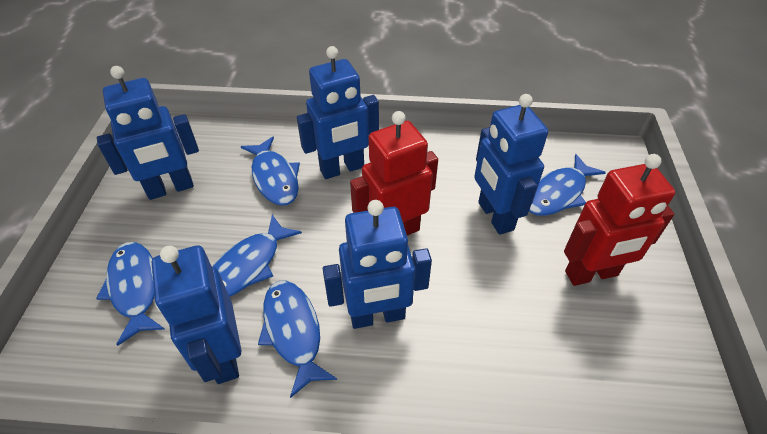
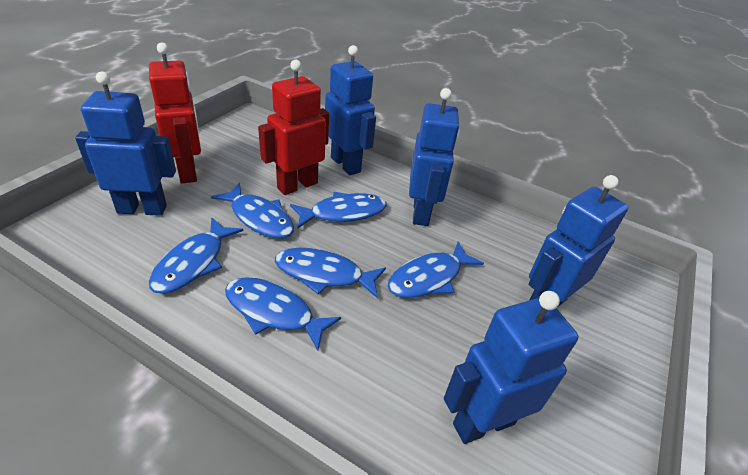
blue fish: 5 -> 6

